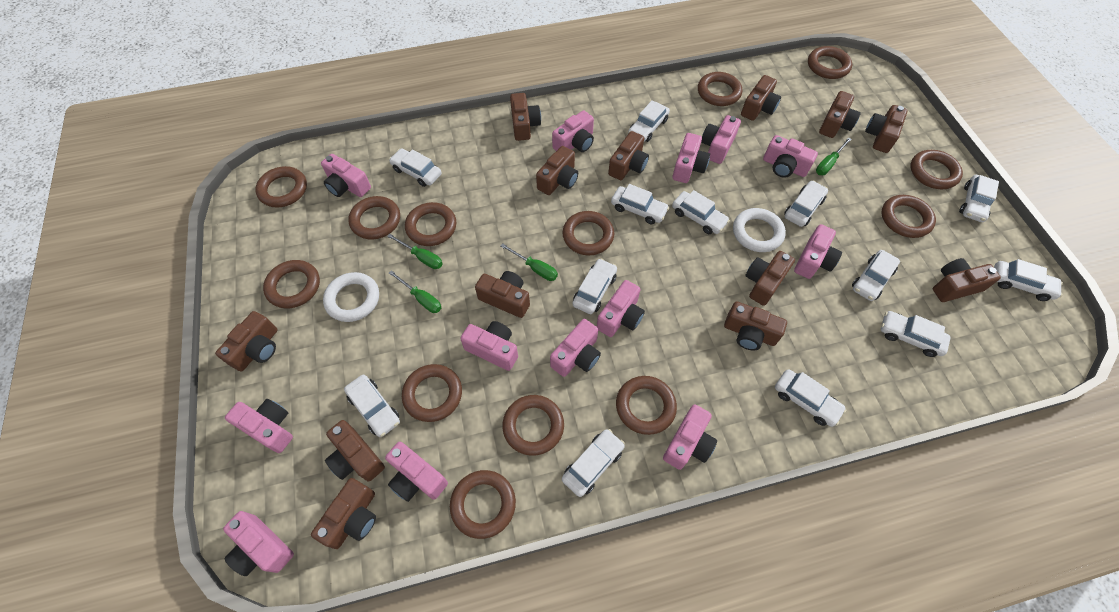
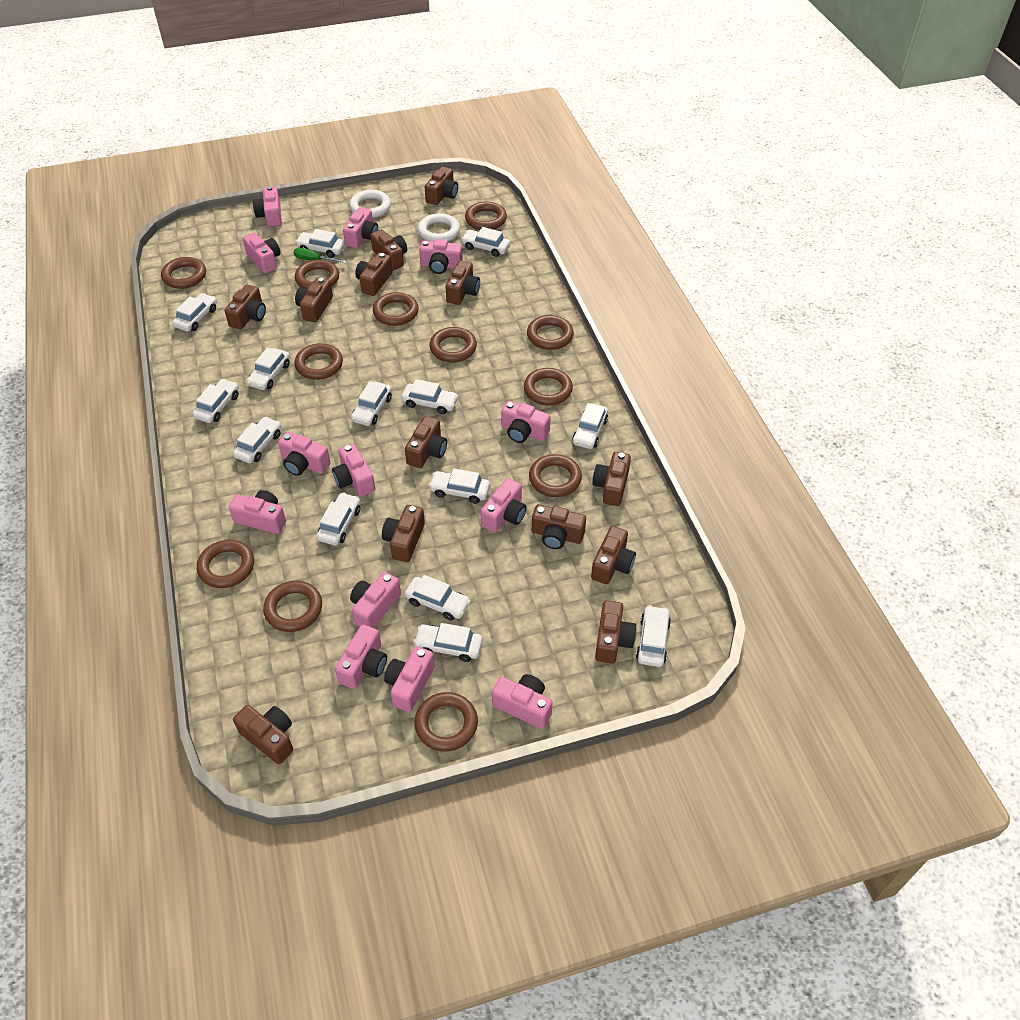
brown ring: 13 -> 12
green screwdriver: 4 -> 1
white car: 13 -> 14

